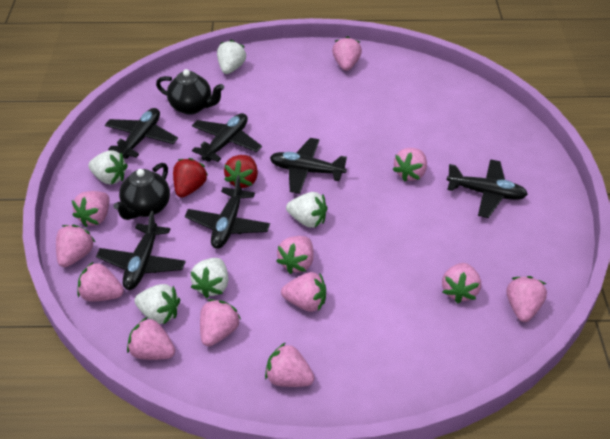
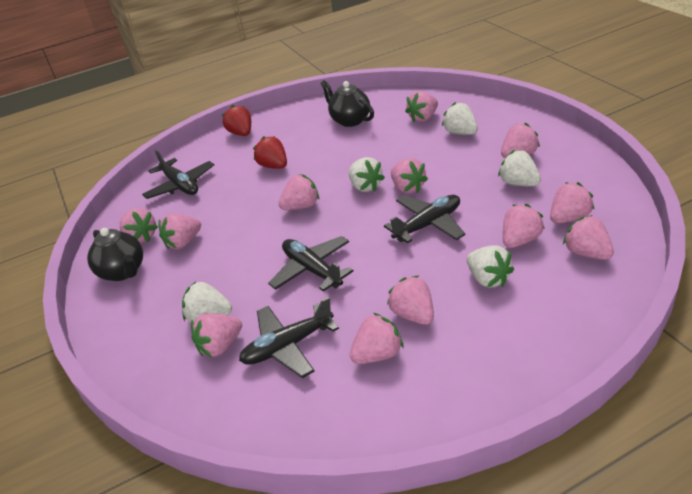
black plane: 6 -> 4

